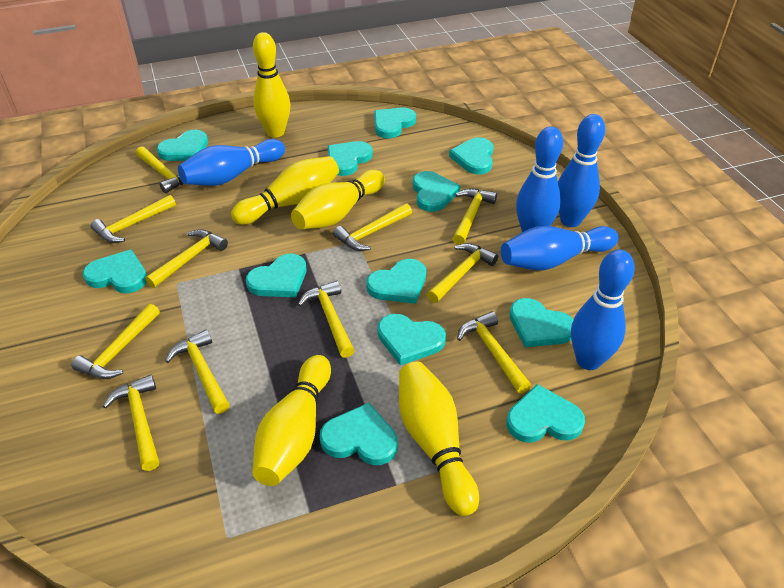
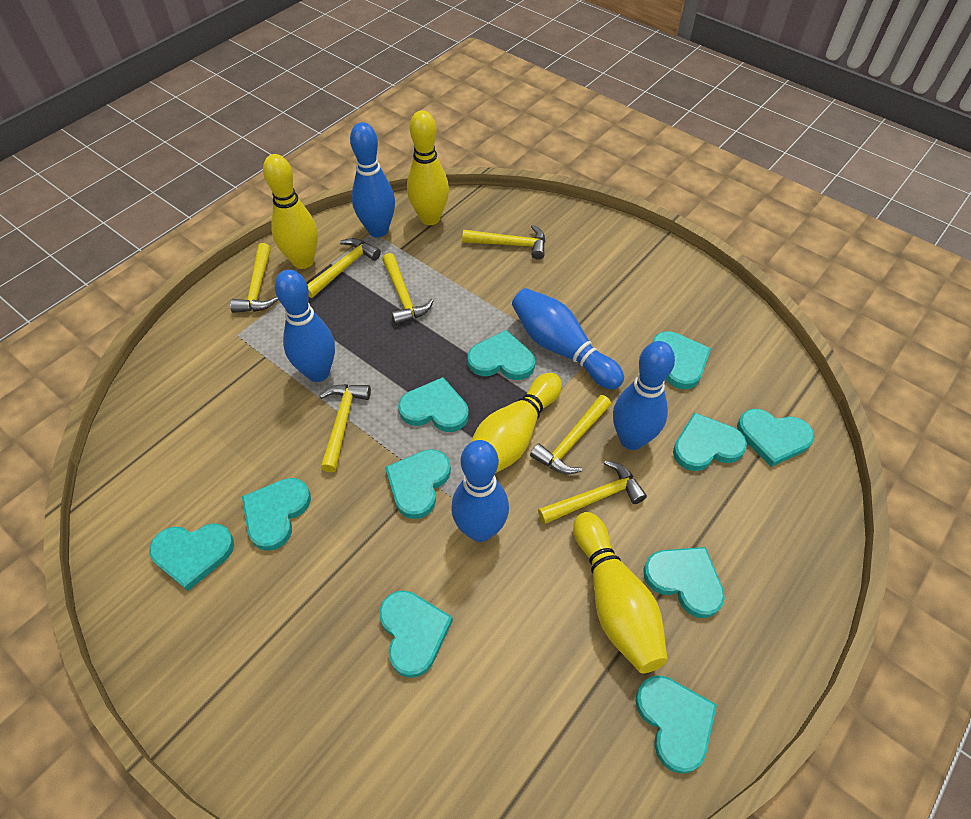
turquoise heart: 12 -> 11
yellow bowling pin: 5 -> 4
yellow hammer: 11 -> 7

